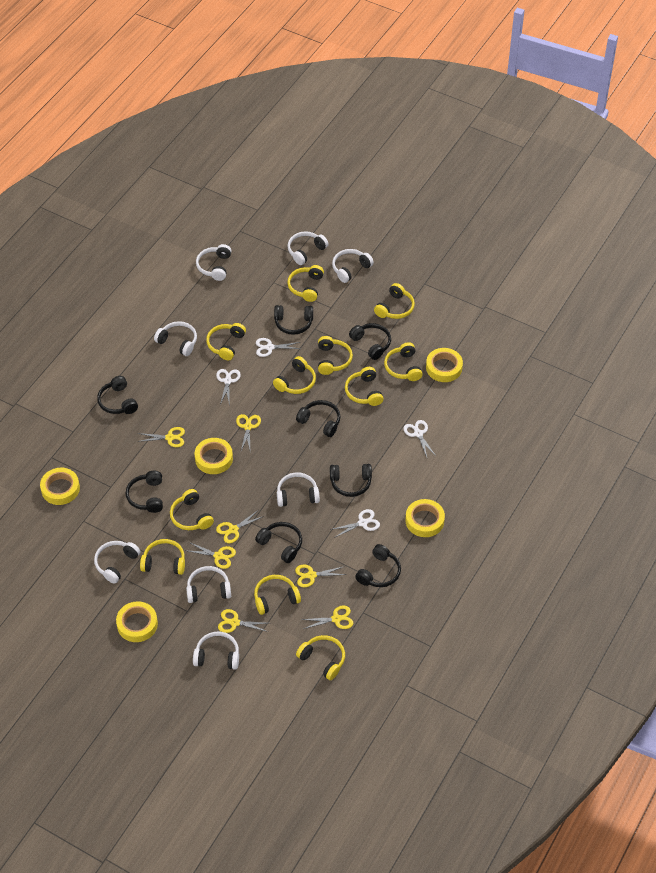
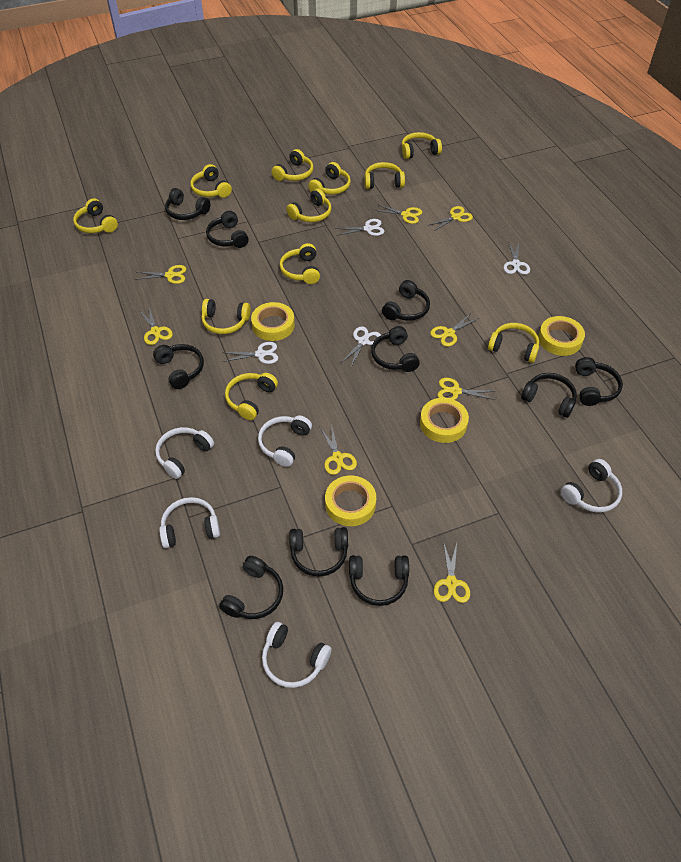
black headphones: 8 -> 10
white headphones: 8 -> 5
yellow scissors: 7 -> 8
yellow tape: 5 -> 4

